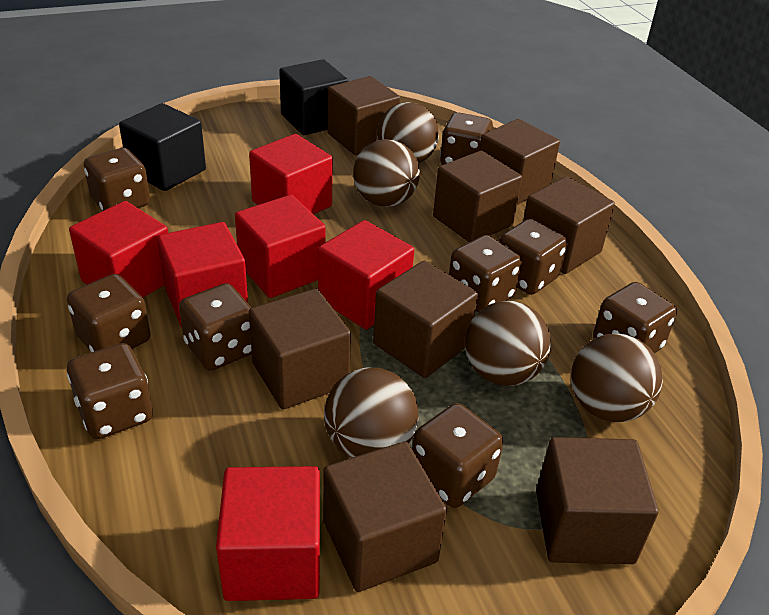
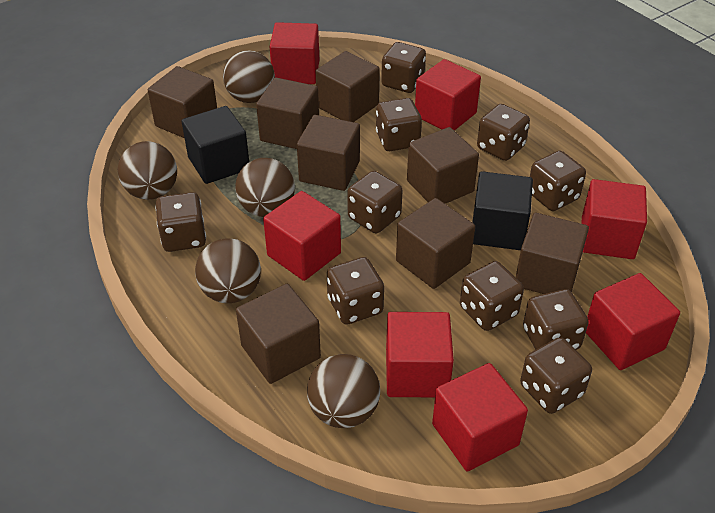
brown dice: 9 -> 10
red cube: 6 -> 7

